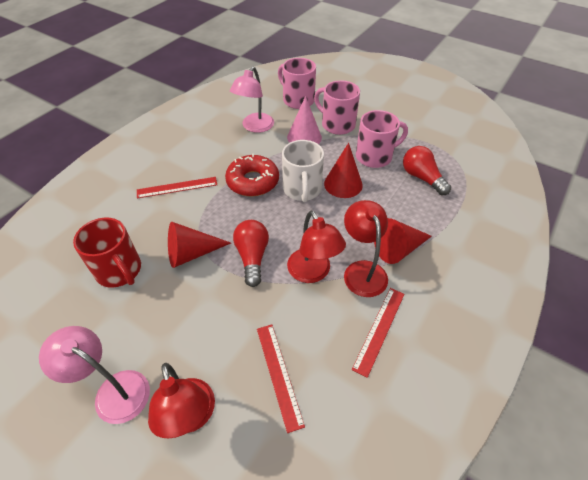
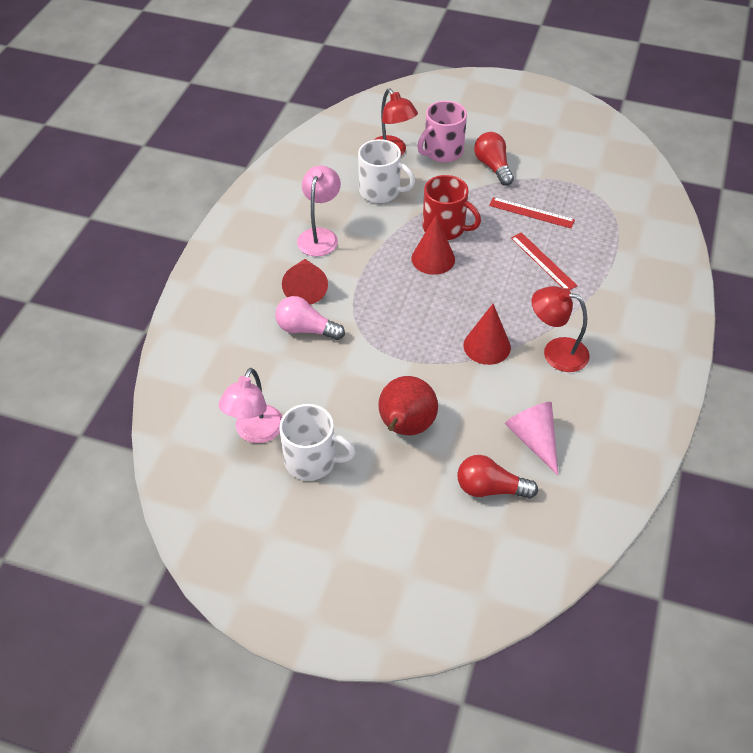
pink light bulb: 0 -> 1
pink mug: 3 -> 1
red donut: 1 -> 0
red lamp: 3 -> 2
red pear: 0 -> 1
red ruler: 3 -> 2
white mug: 1 -> 2

